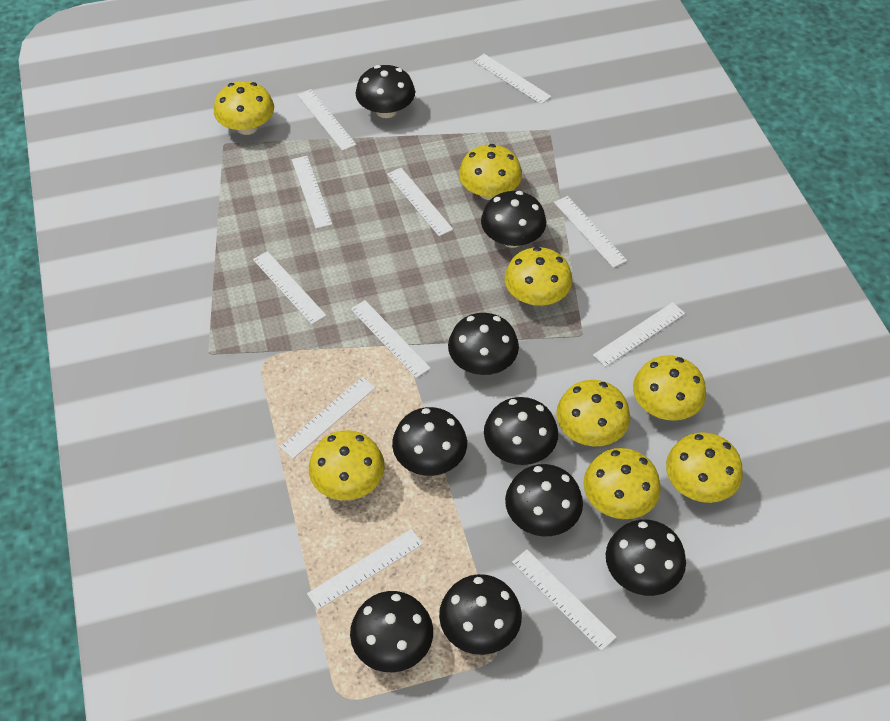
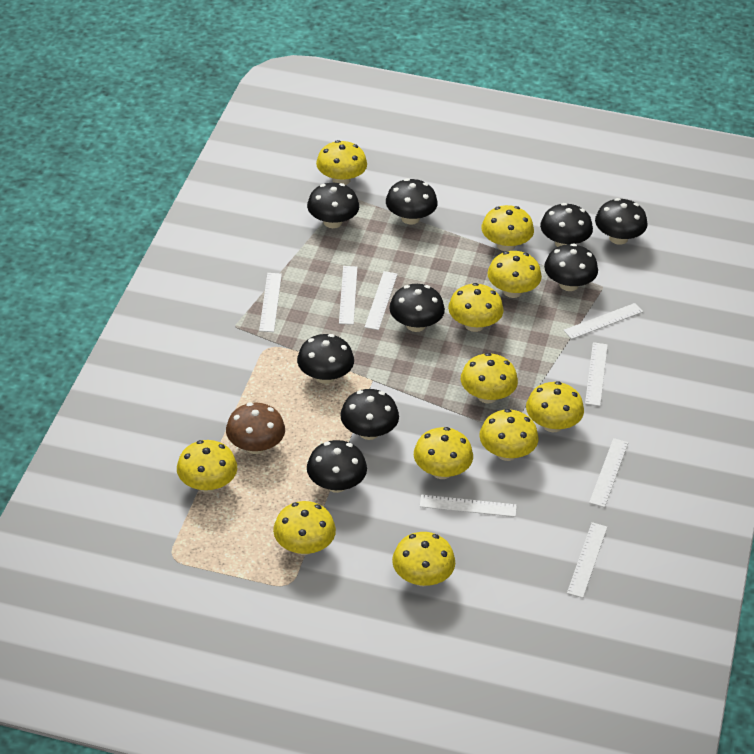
brown mushroom: 0 -> 1
white ruler: 11 -> 8
yellow mushroom: 8 -> 11

